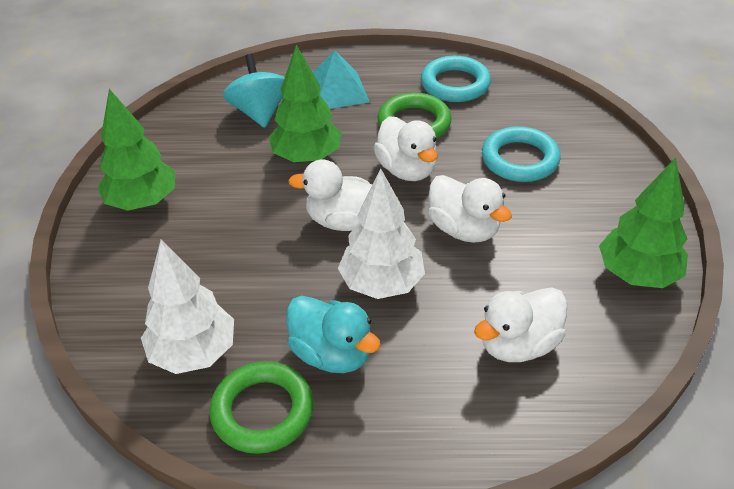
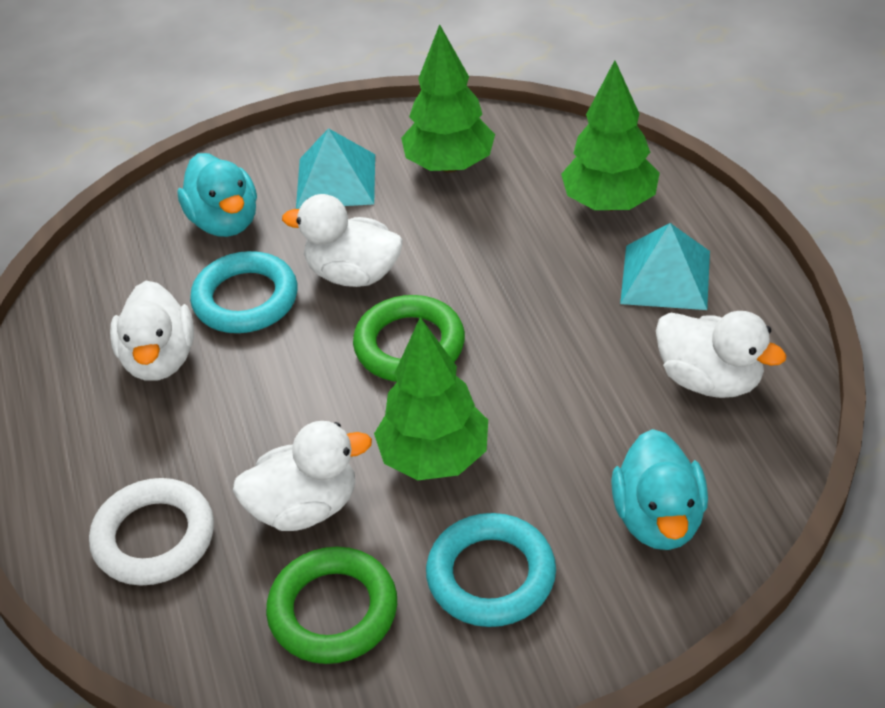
turquoise duck: 1 -> 2
turquoise pyramid: 1 -> 2
turquoise spinning top: 1 -> 0
white ring: 0 -> 1
white tree: 2 -> 0

